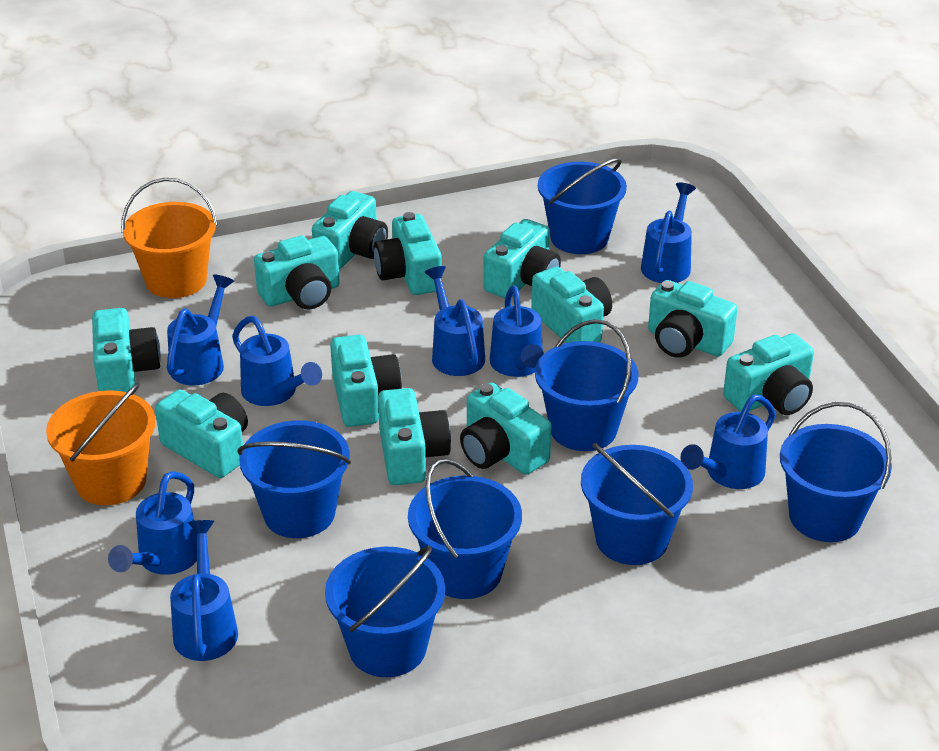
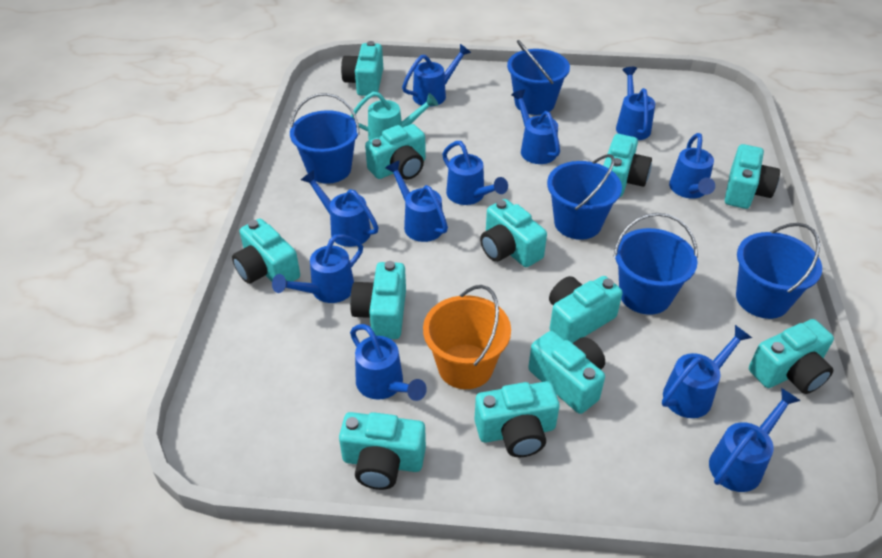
blue bucket: 7 -> 5
blue watering can: 8 -> 11
orange bucket: 2 -> 1
turquoise watering can: 0 -> 1

